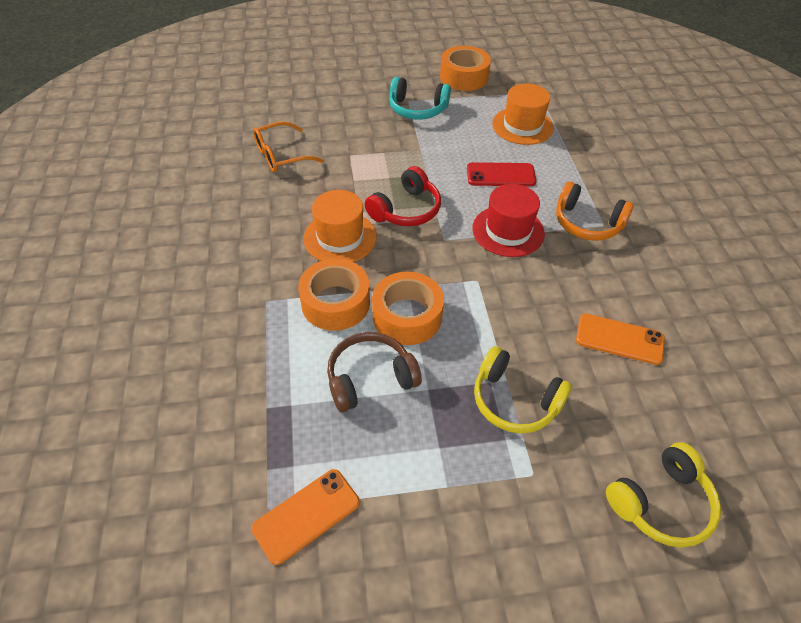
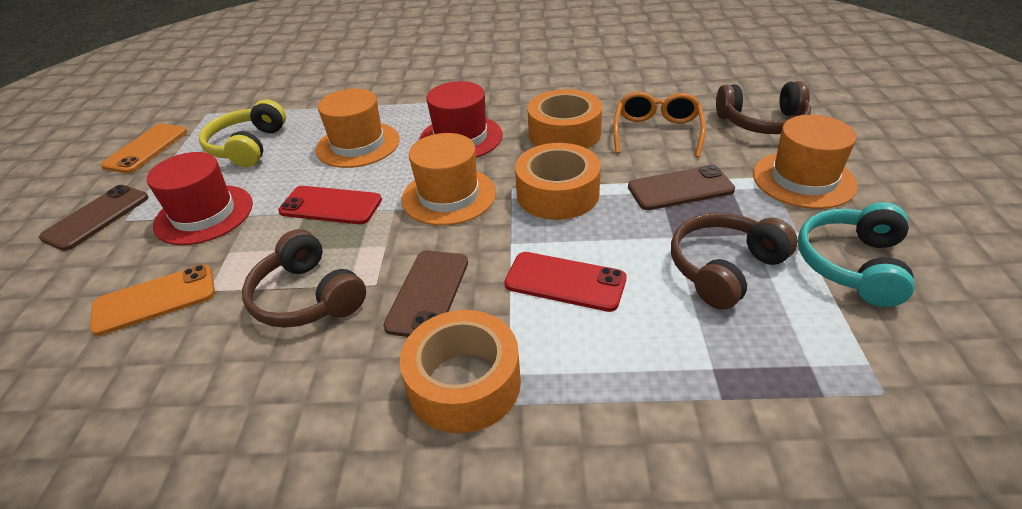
brown headphones: 1 -> 3
brown phone: 0 -> 3
orange hat: 2 -> 3
orange headphones: 1 -> 0
red hat: 1 -> 2
red headphones: 1 -> 0
red phone: 1 -> 2
yellow headphones: 2 -> 1

